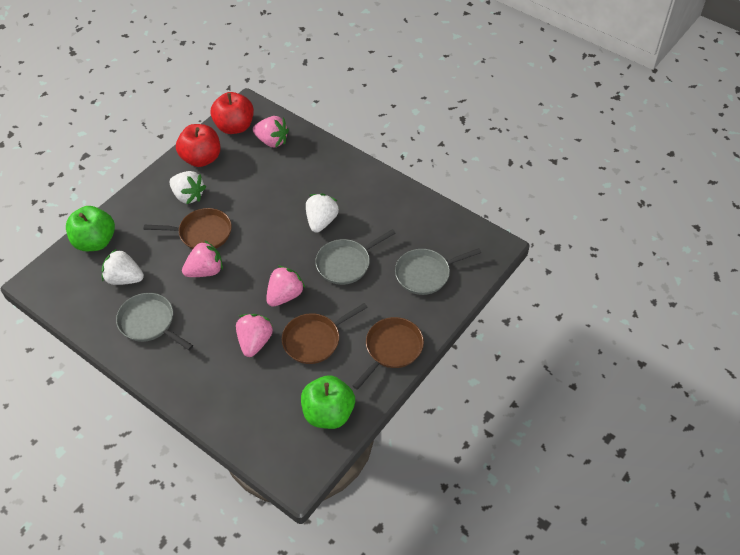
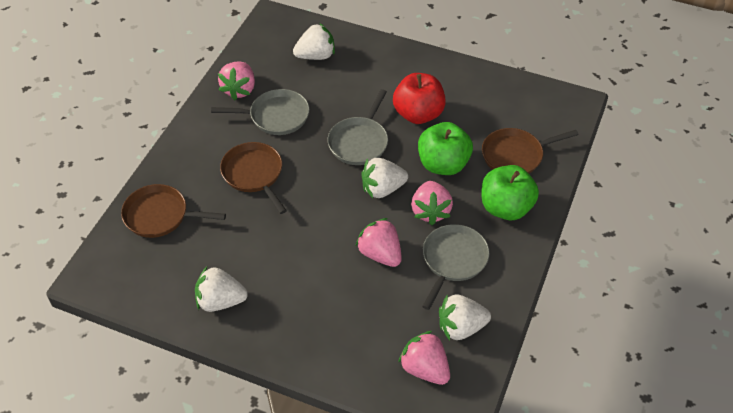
red apple: 2 -> 1
white strawberry: 3 -> 4

